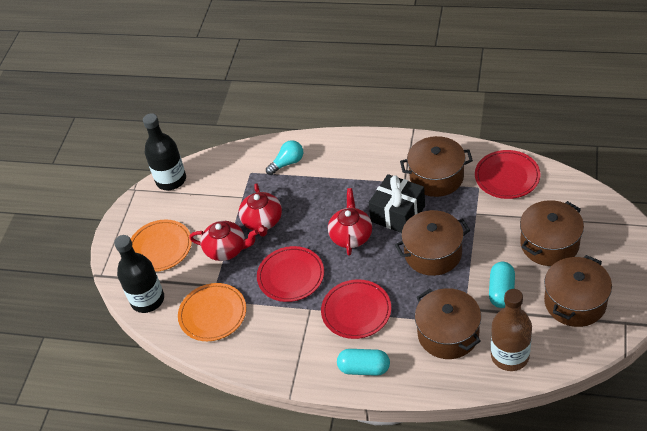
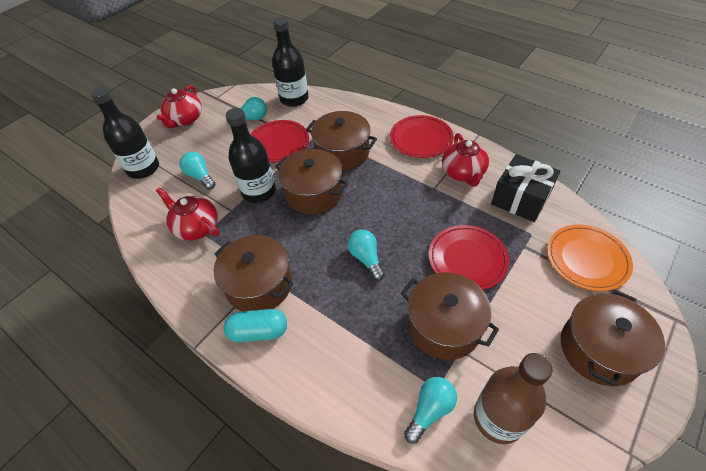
black bottle: 2 -> 3
orange plate: 2 -> 1
turquoise capsule: 2 -> 1
turquoise light bulb: 1 -> 4

